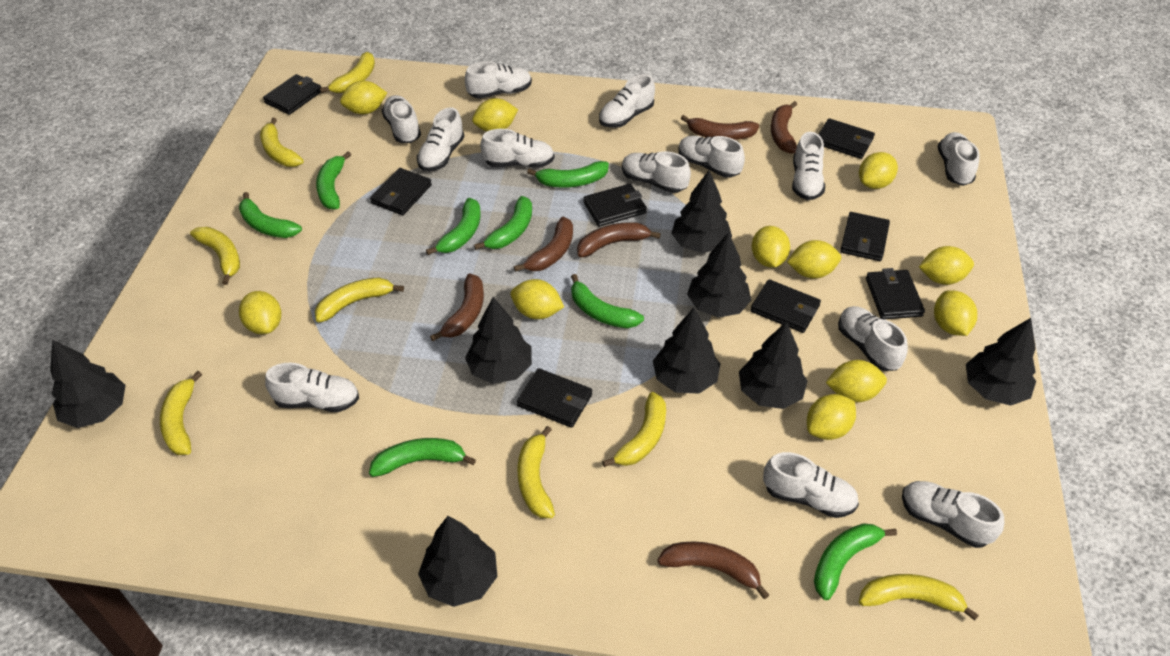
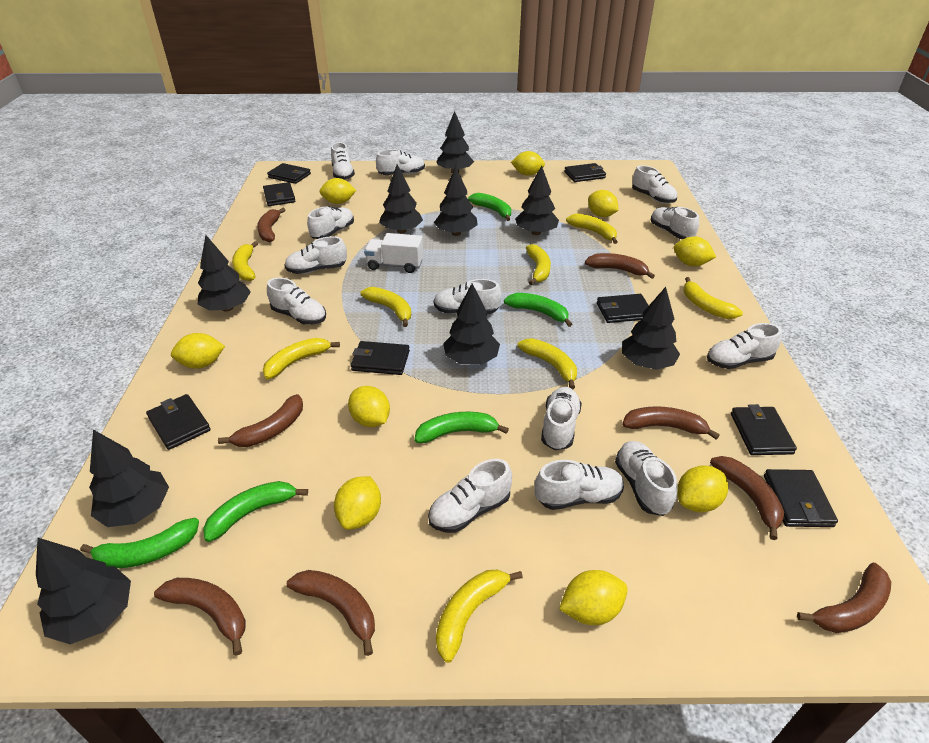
black tree: 8 -> 9
brown banana: 6 -> 8
green banana: 8 -> 5
white truck: 0 -> 1
yellow lemon: 11 -> 9

